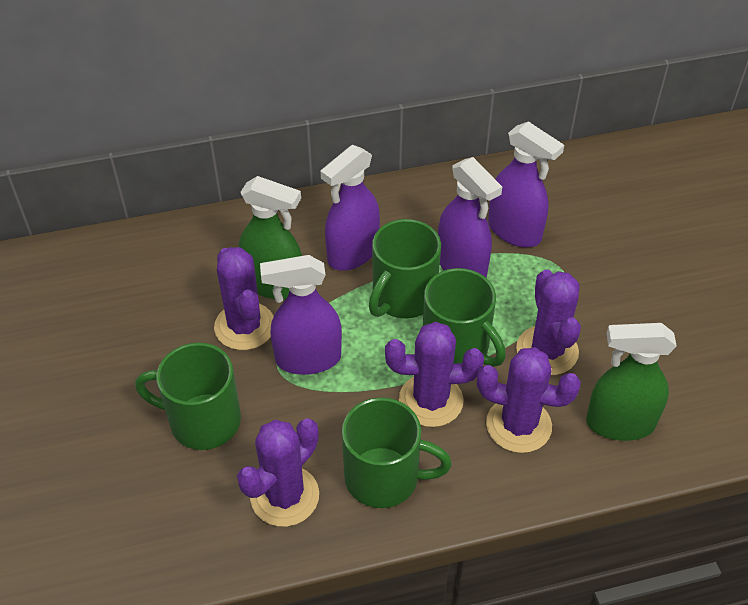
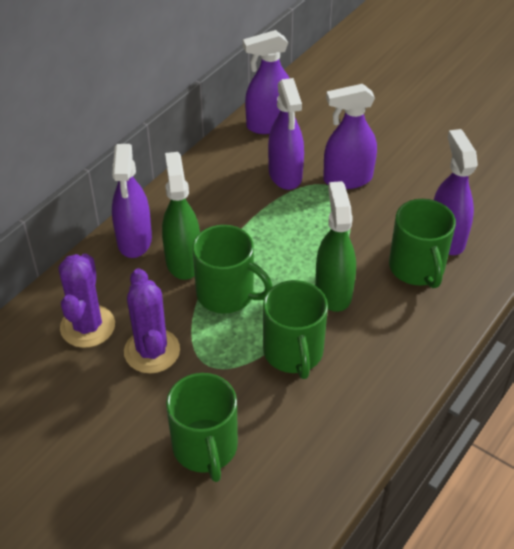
purple cactus: 5 -> 2
purple spray bottle: 4 -> 5

